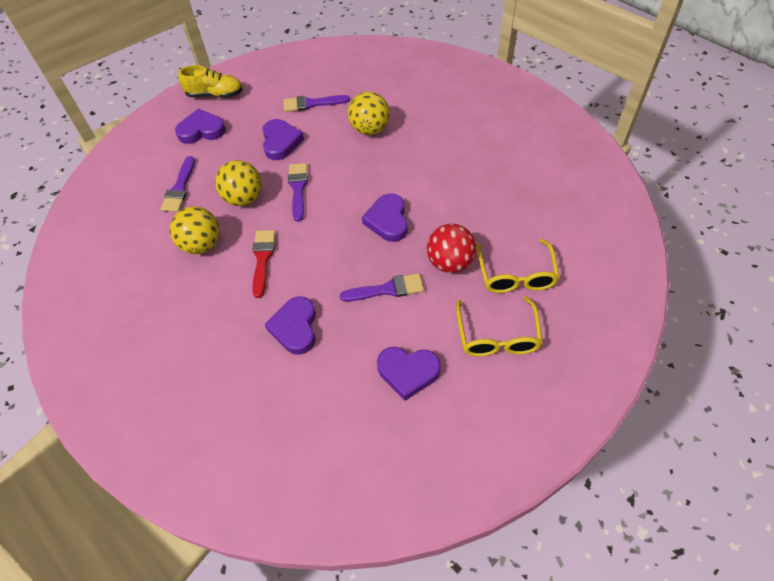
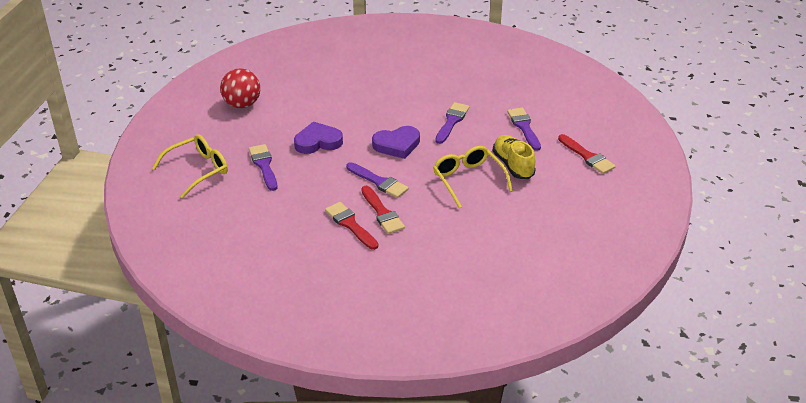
purple heart: 5 -> 2
red brush: 1 -> 3
yellow ball: 3 -> 0

